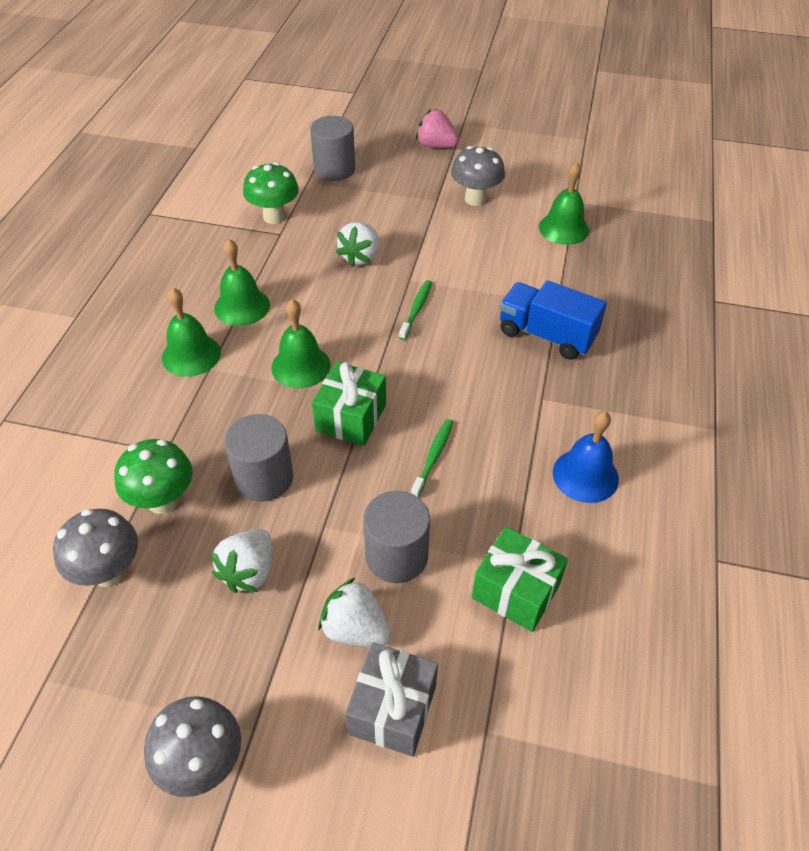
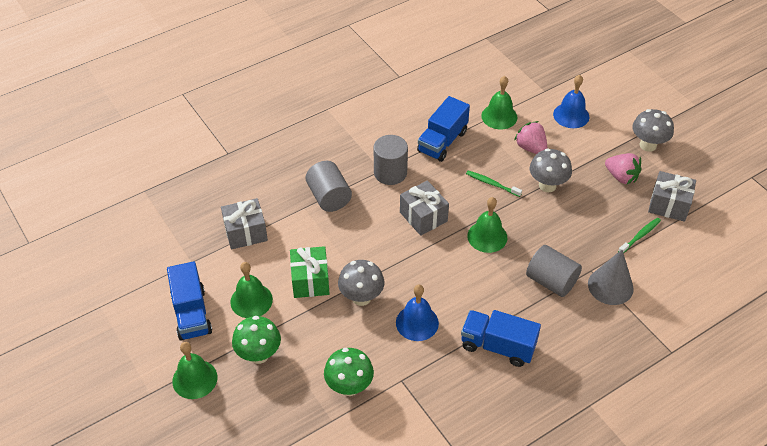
blue bell: 1 -> 2
blue truck: 1 -> 3
green gift: 2 -> 1
grey cone: 0 -> 1
grey gift: 1 -> 3
pink strawberry: 1 -> 2
white strawberry: 3 -> 0

